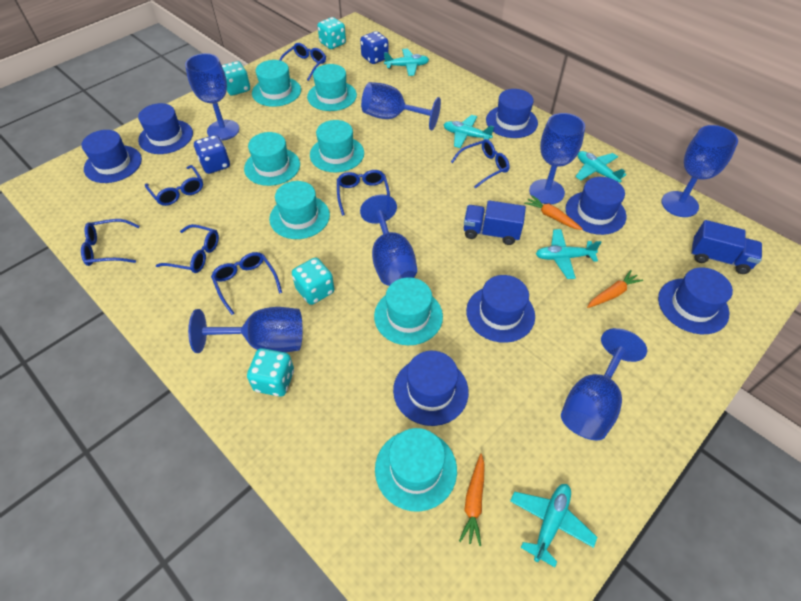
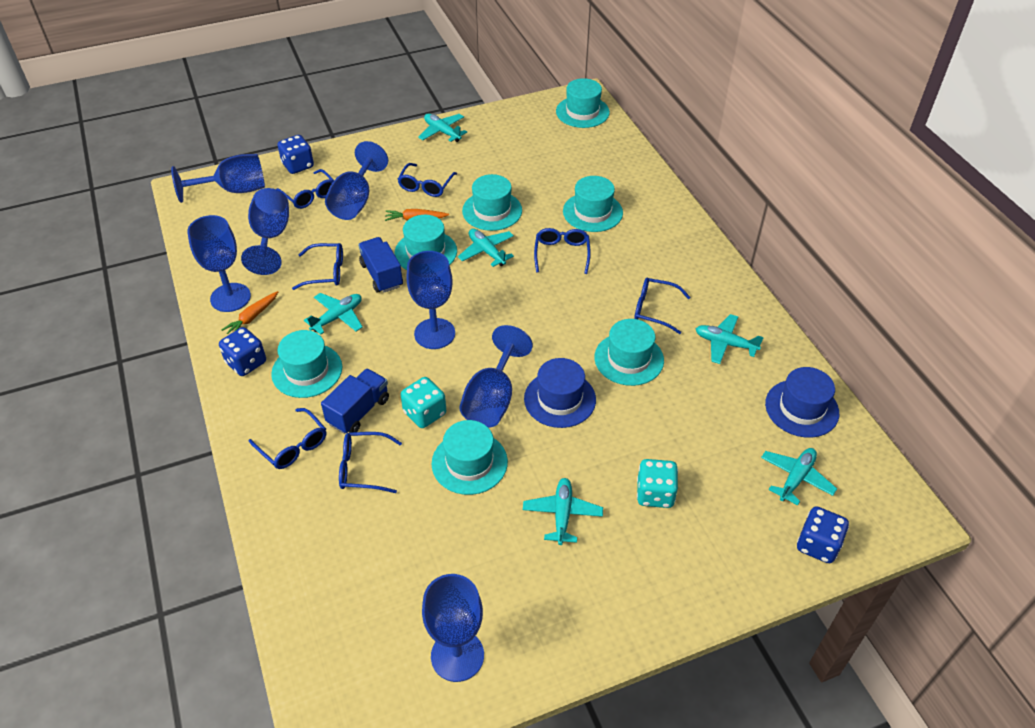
blue dice: 2 -> 3
blue hat: 7 -> 2
orange carrot: 3 -> 2
turquoise dice: 4 -> 2
turquoise plane: 5 -> 6

